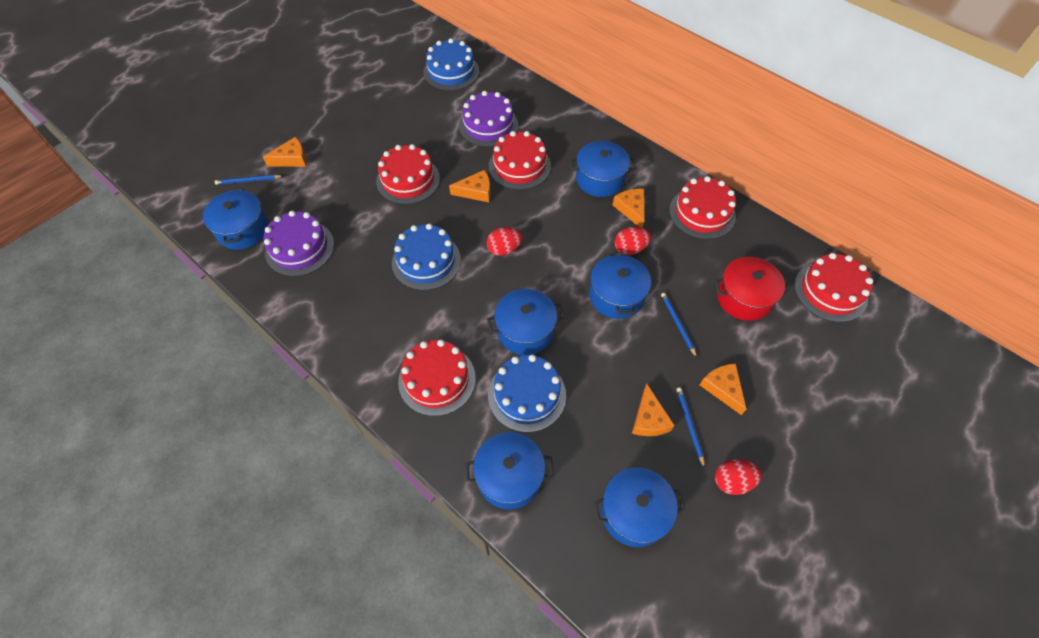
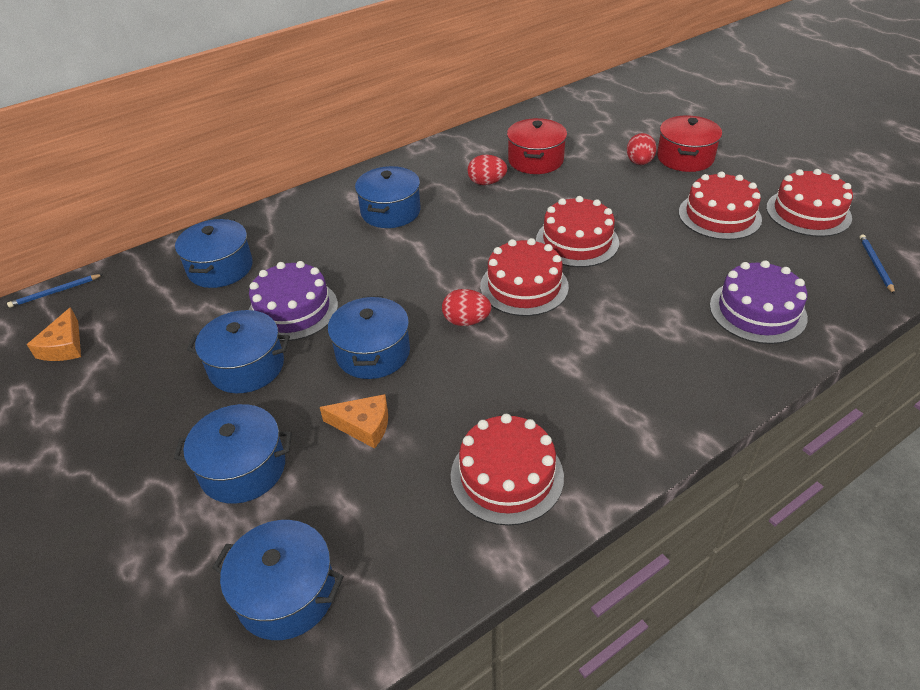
blue cake: 3 -> 0
blue pencil: 3 -> 2
orange cheese: 5 -> 2
red pot: 1 -> 2

